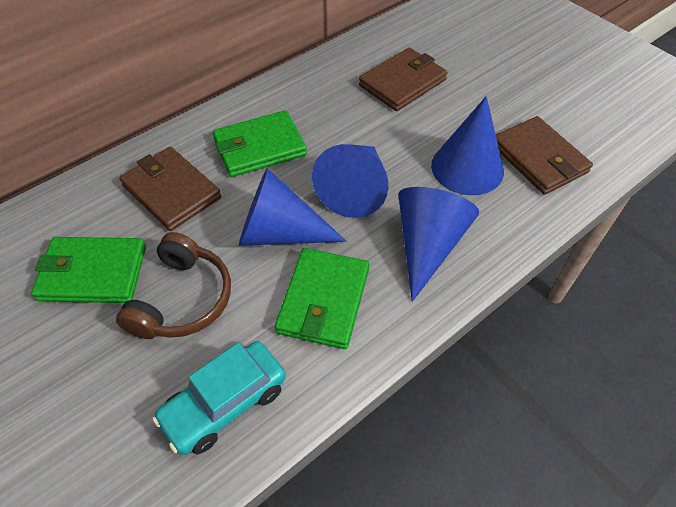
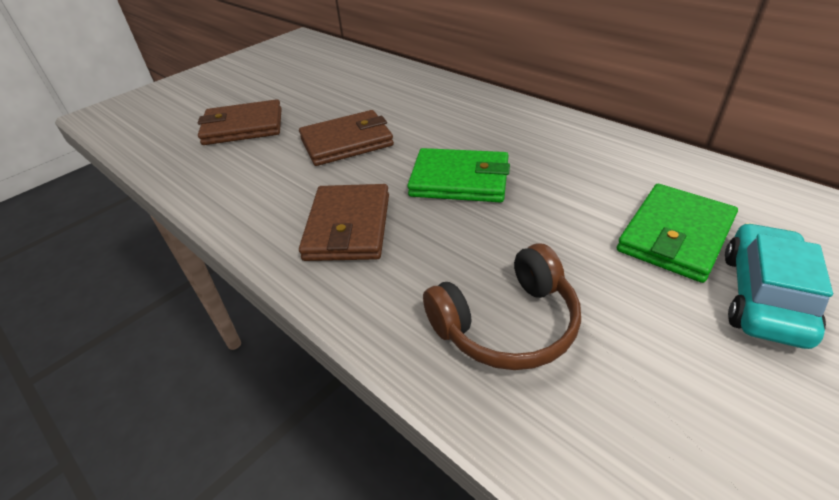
blue cone: 4 -> 0
green wallet: 3 -> 2

